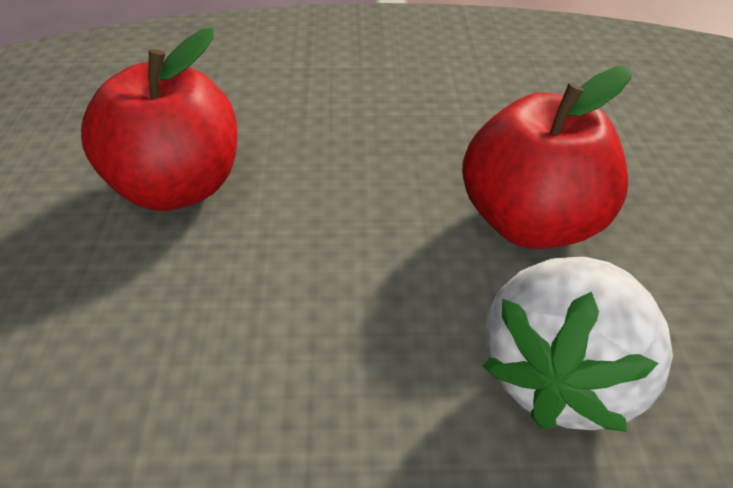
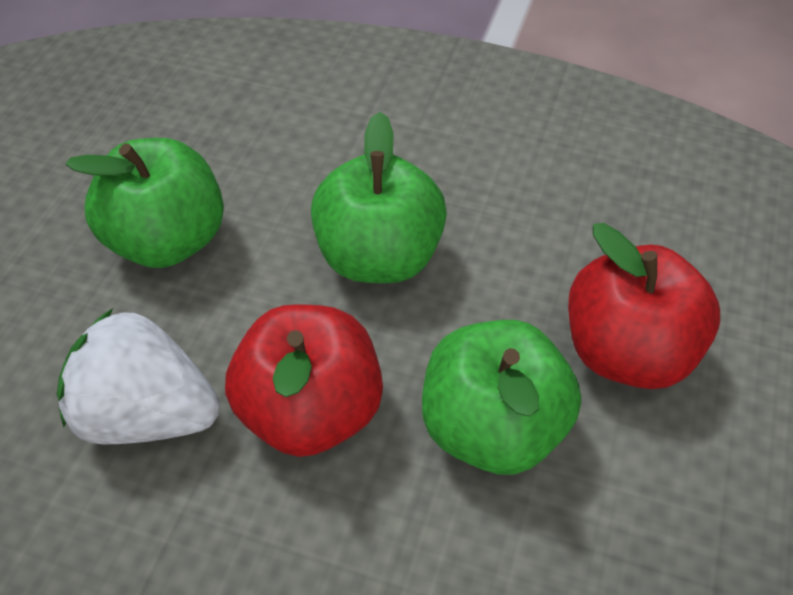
green apple: 0 -> 3

